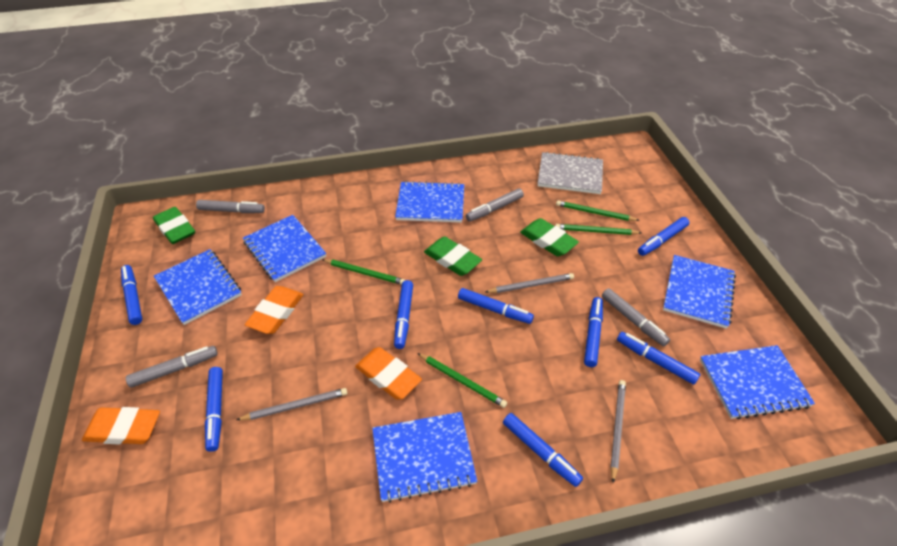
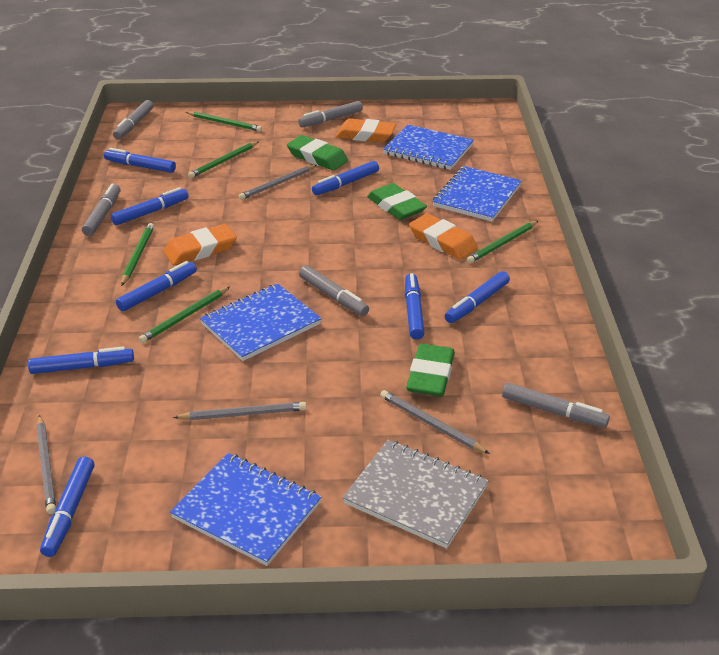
blue notebook: 6 -> 4
green pencil: 4 -> 5
grey marker: 4 -> 5
grey pencil: 3 -> 4

